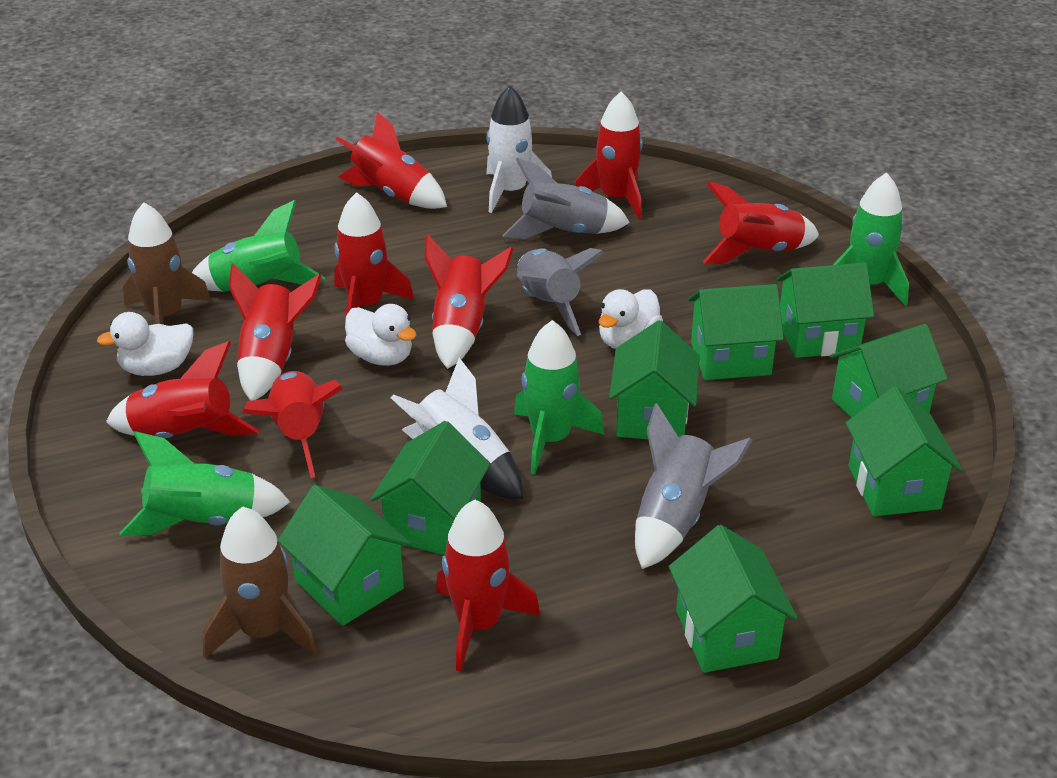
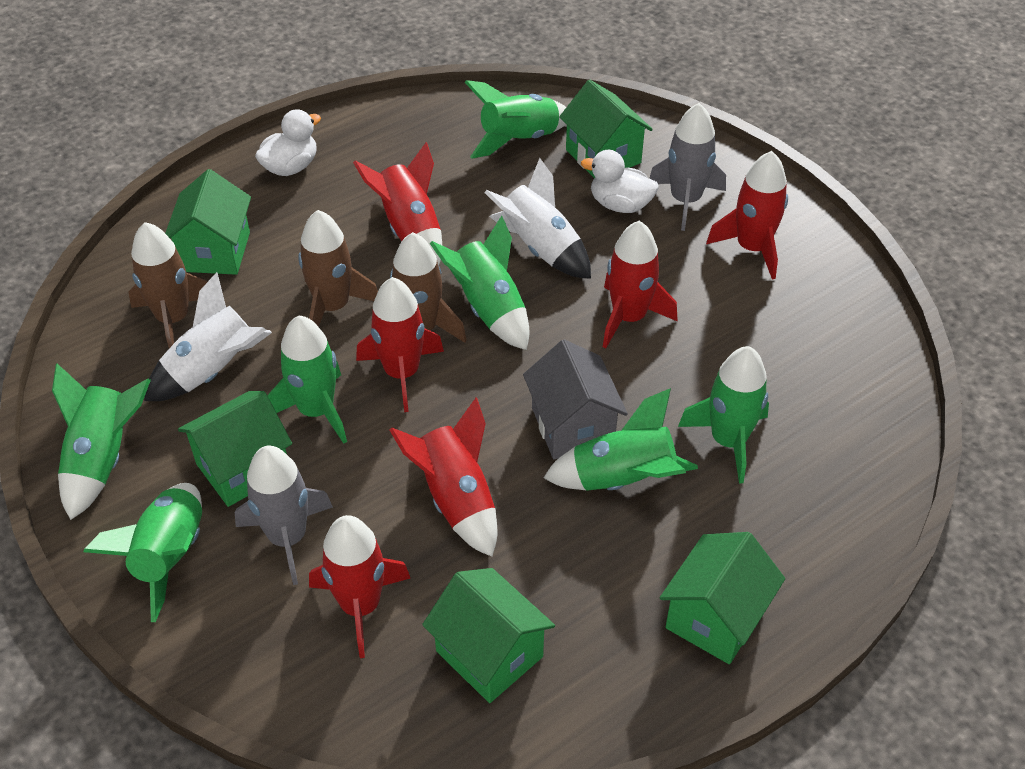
brown rocket: 2 -> 3
green house: 8 -> 5
green rocket: 4 -> 7
grey house: 0 -> 1
grey rocket: 3 -> 2
red rocket: 9 -> 6
white duck: 3 -> 2

